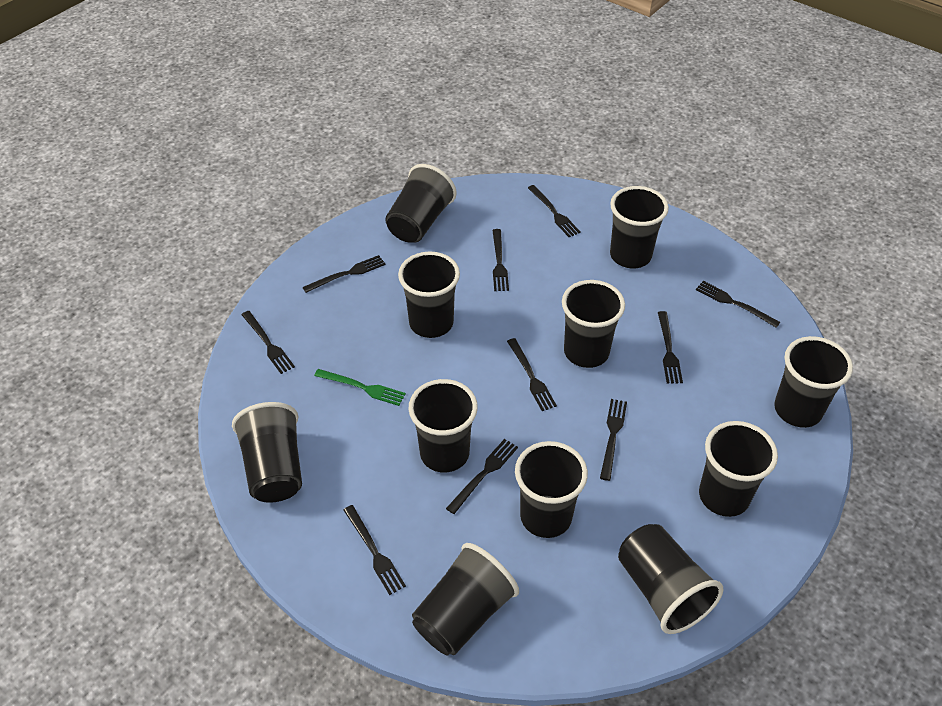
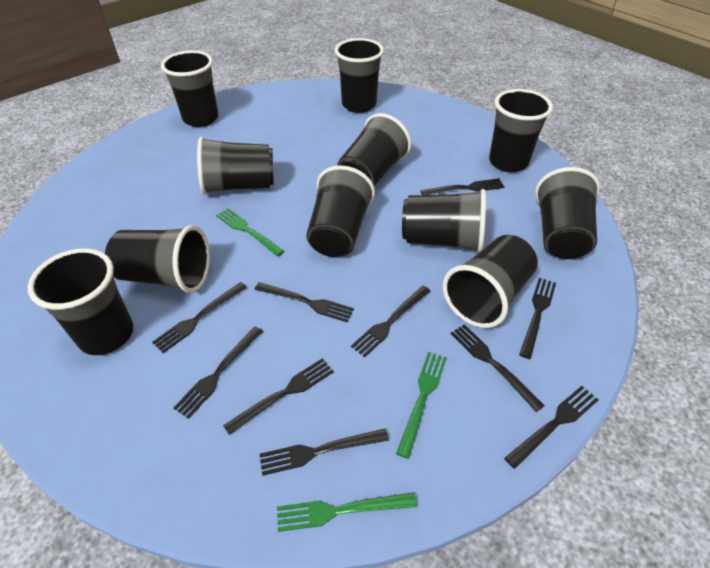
green fork: 1 -> 3

